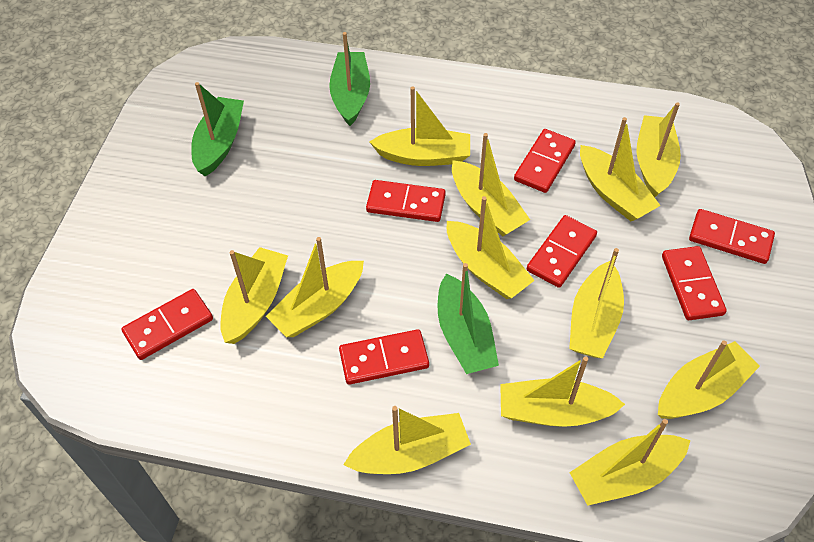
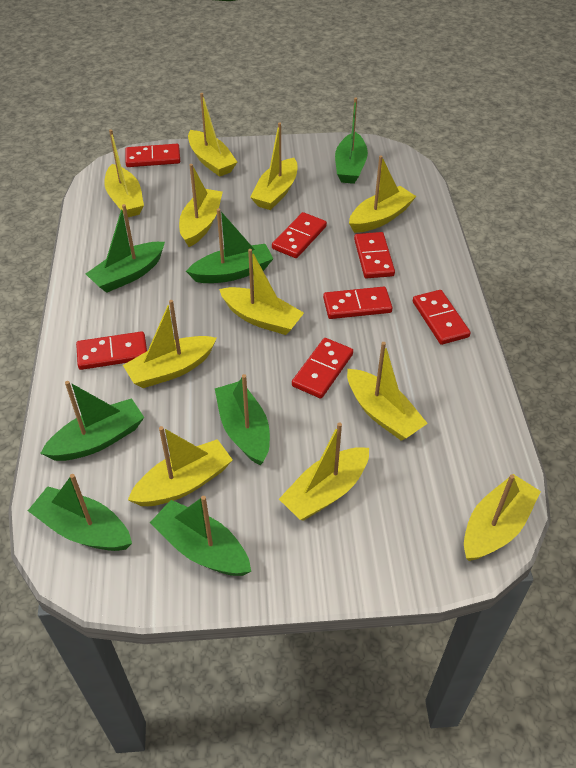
green boat: 3 -> 7
yellow boat: 12 -> 11

